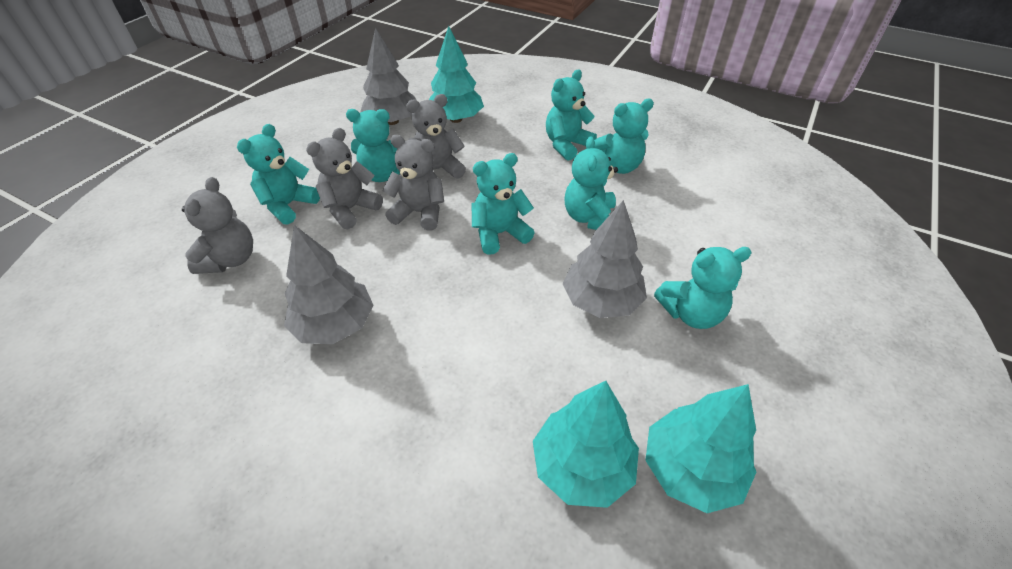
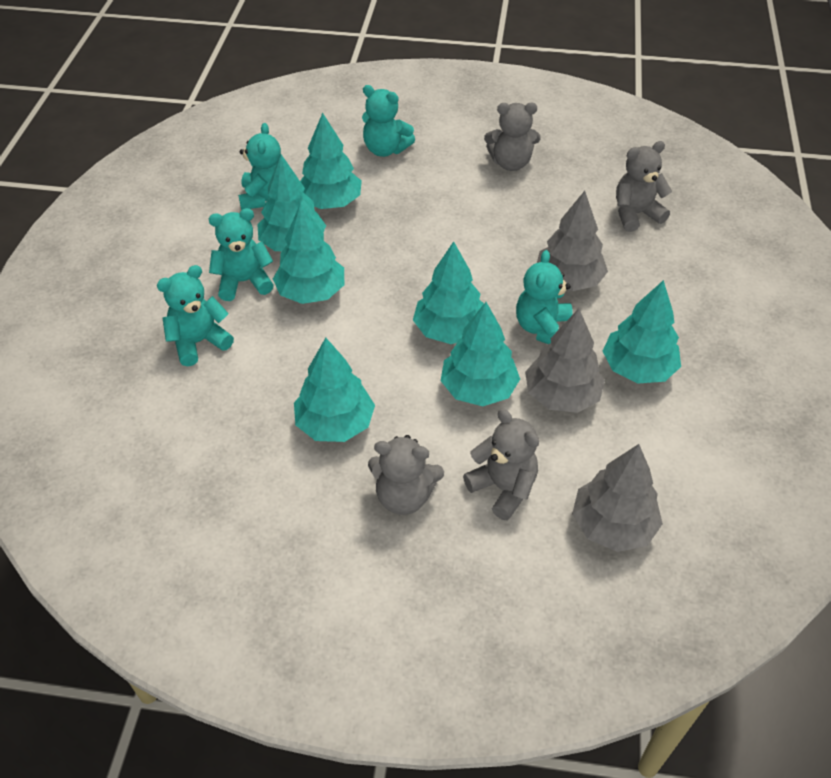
turquoise teddy bear: 7 -> 5
turquoise tree: 3 -> 7

